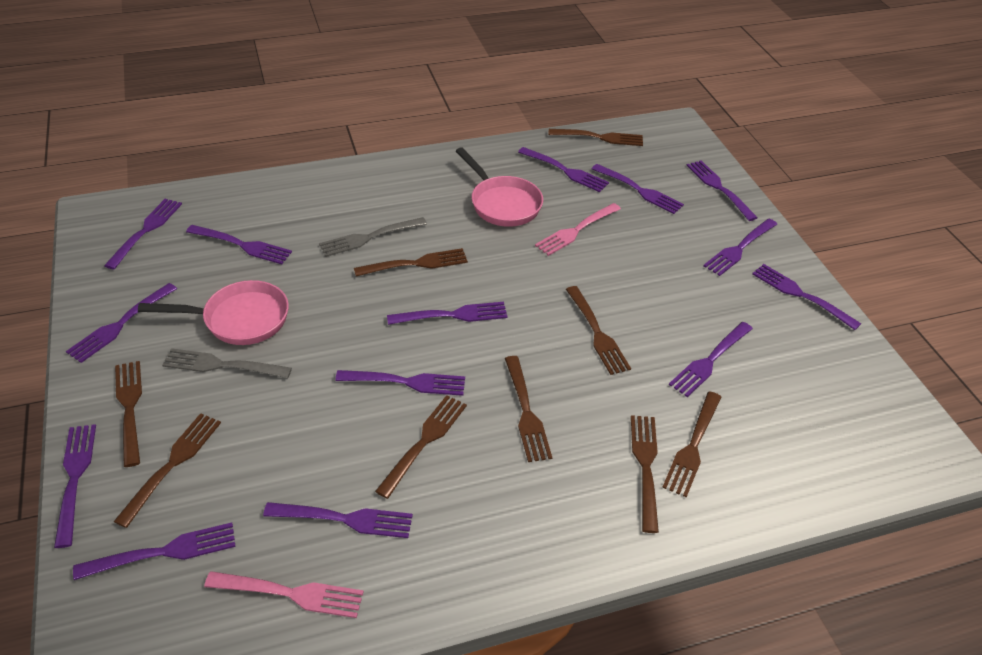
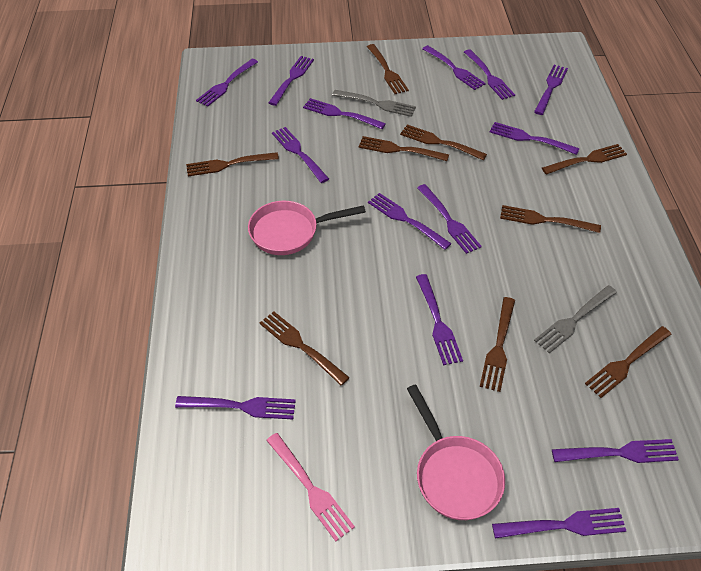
pink fork: 2 -> 1

